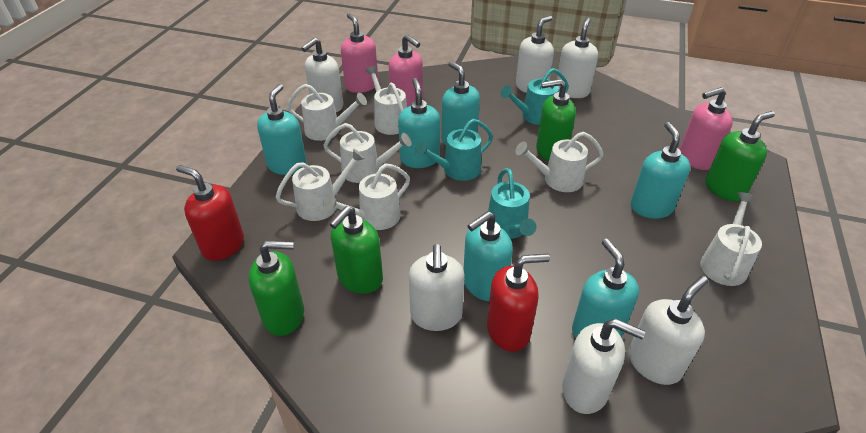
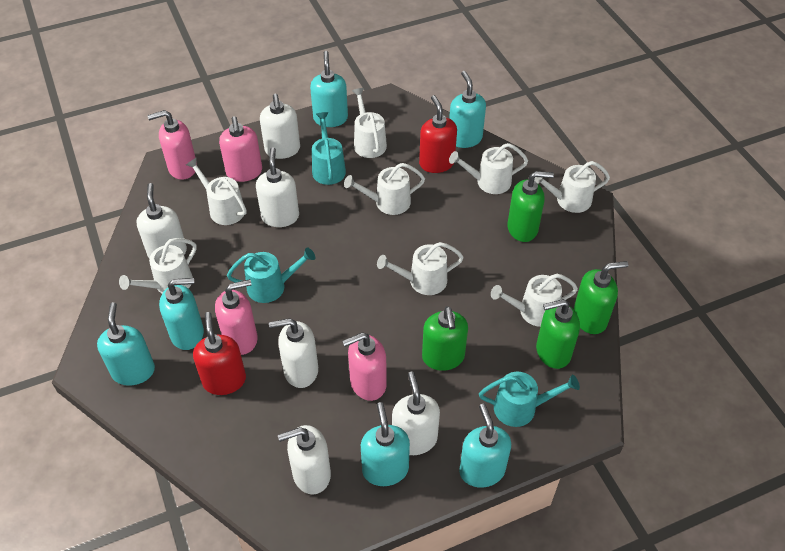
pink soap dispenser: 3 -> 4
white watering can: 7 -> 8

